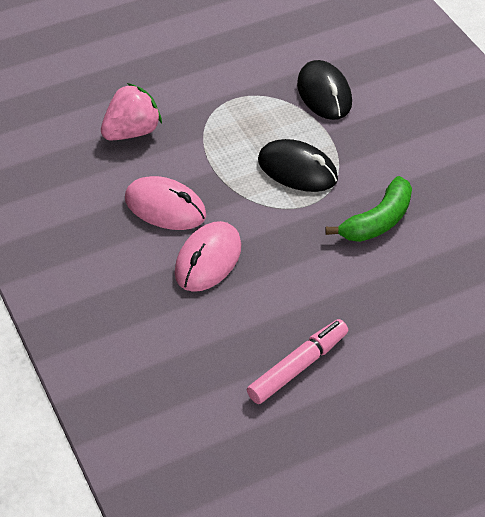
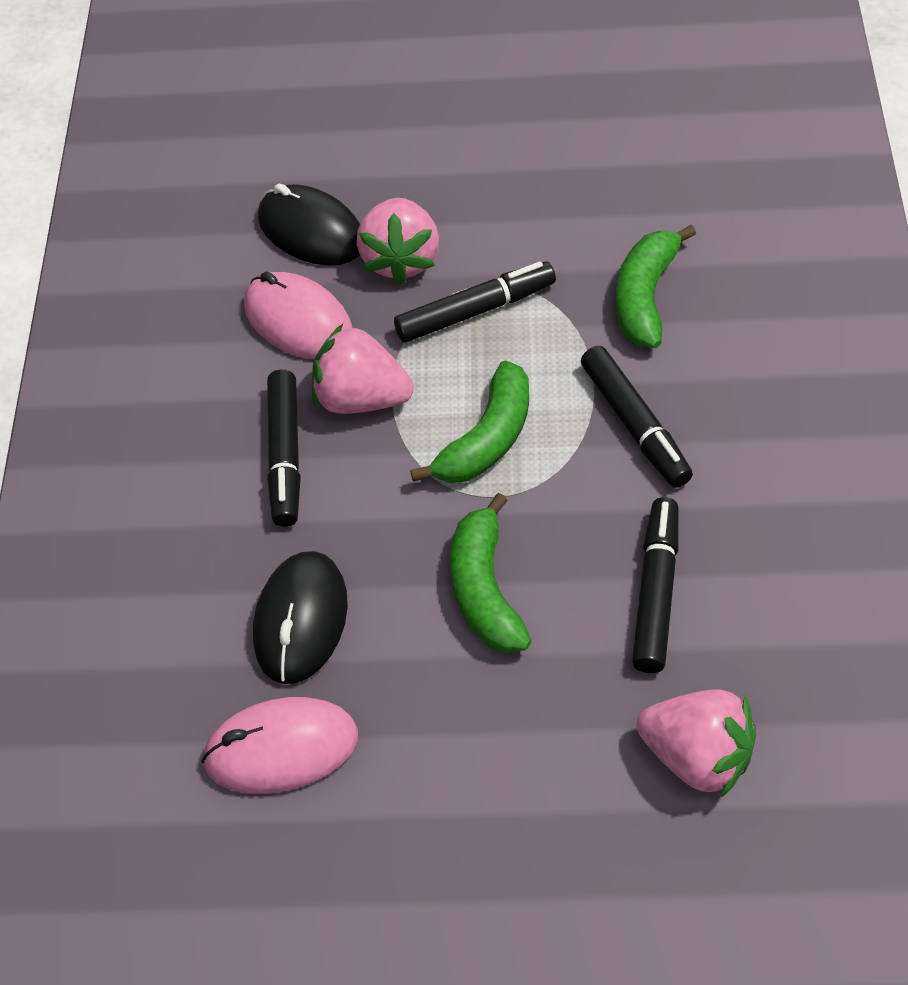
black marker: 0 -> 4
green banana: 1 -> 3
pink marker: 1 -> 0
pink strawberry: 1 -> 3

